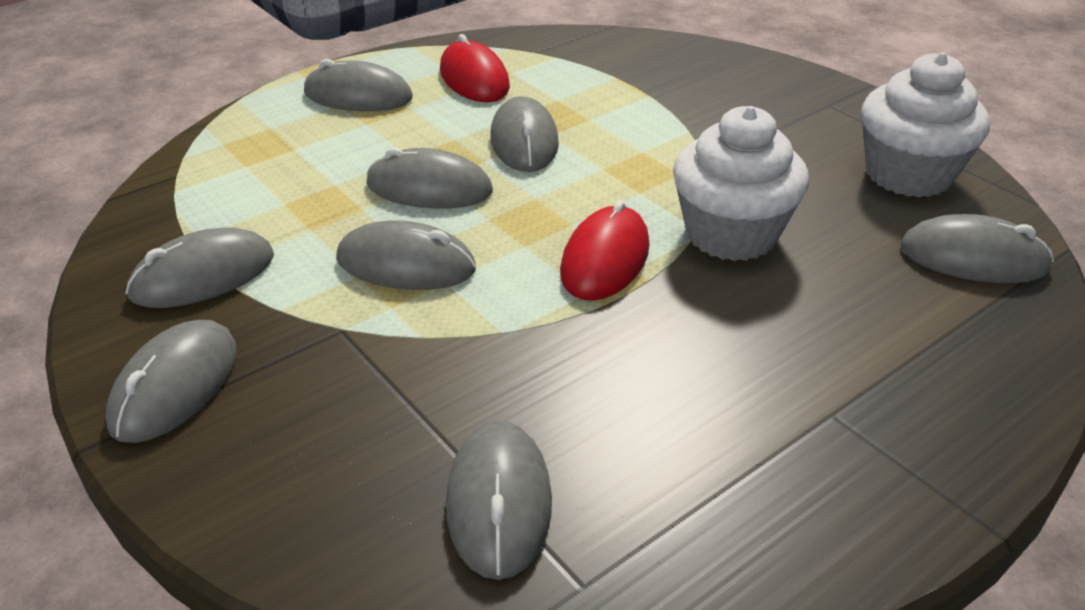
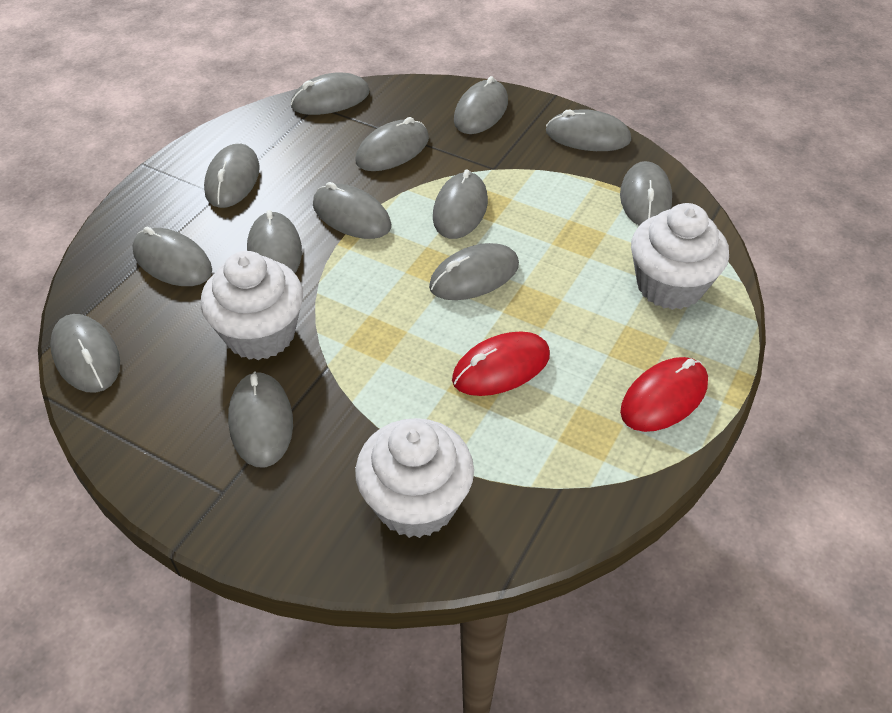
grey mouse: 8 -> 13
white cupcake: 2 -> 3

